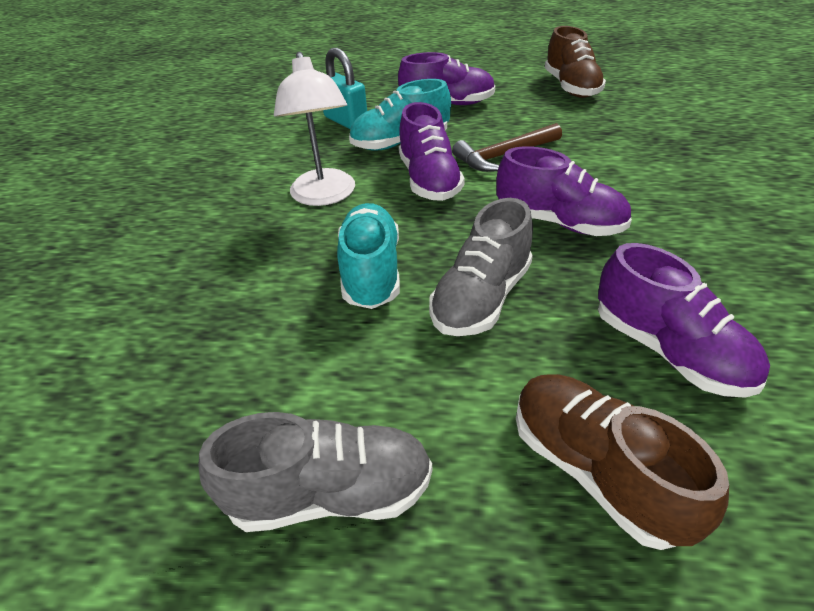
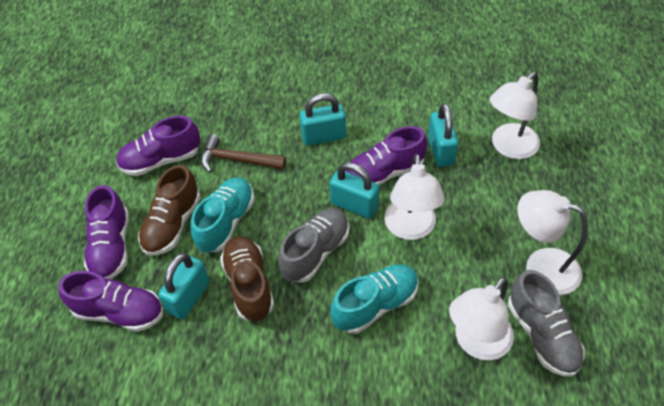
turquoise padlock: 1 -> 4
white lamp: 1 -> 4

